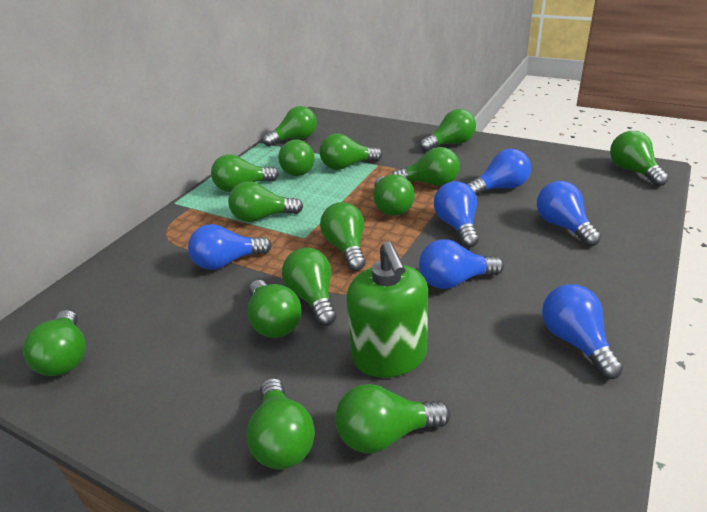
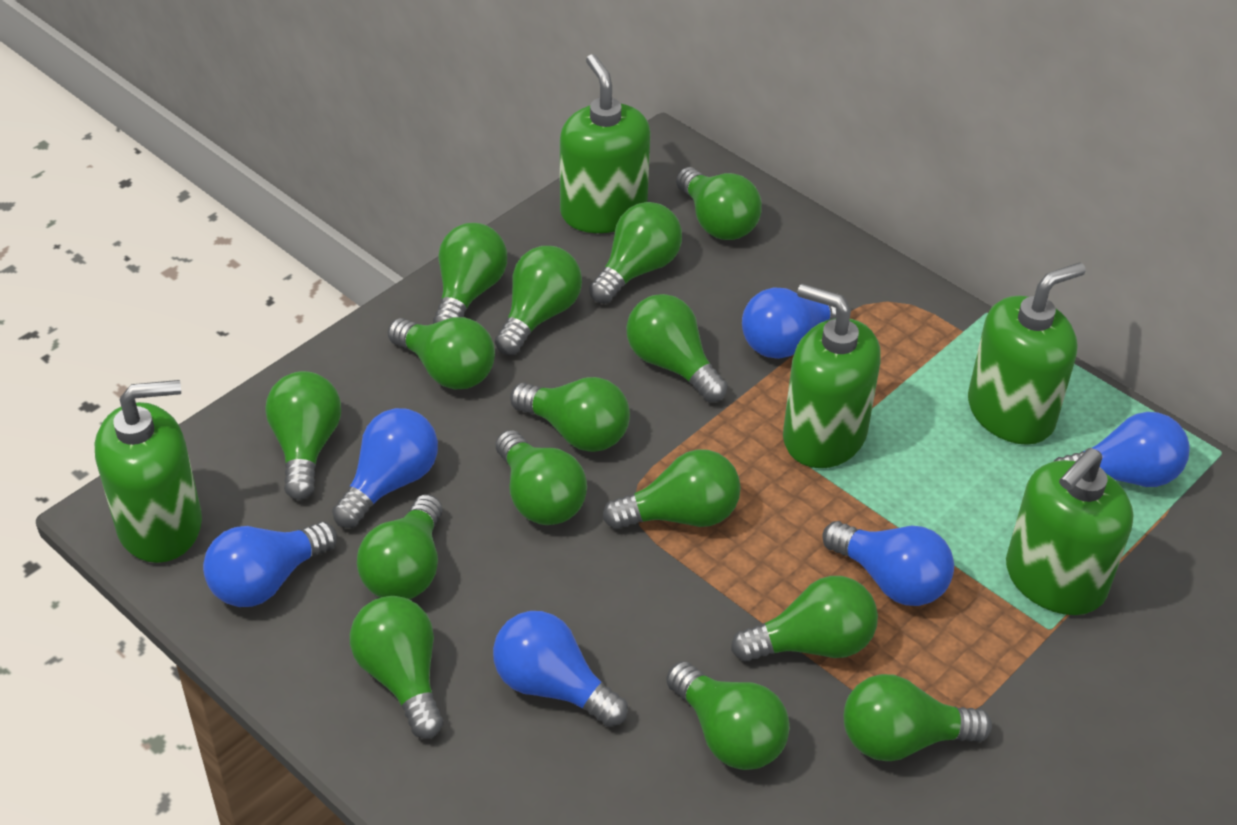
green soap dispenser: 1 -> 5

